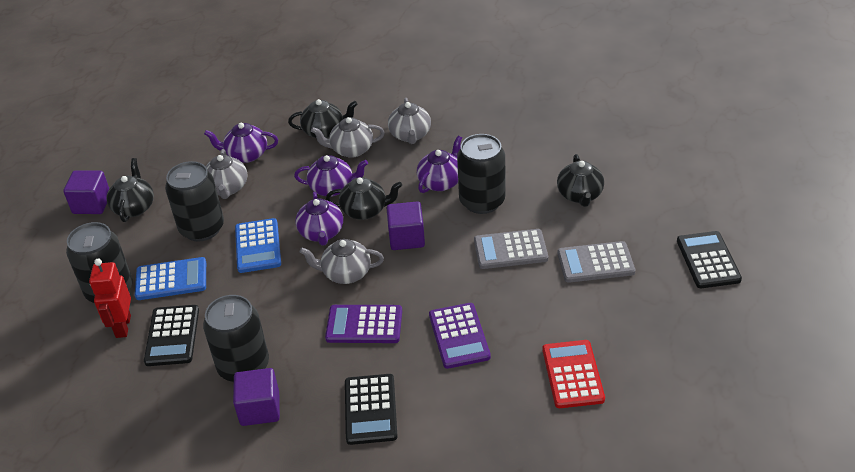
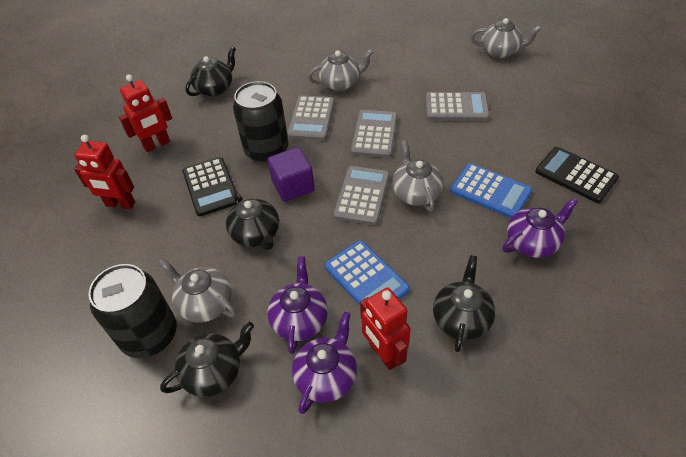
black calculator: 3 -> 2
black can: 4 -> 2
grey calculator: 2 -> 4
purple calculator: 2 -> 0
purple cube: 3 -> 1
purple teapot: 4 -> 3
red calculator: 1 -> 0
red robot: 1 -> 3

